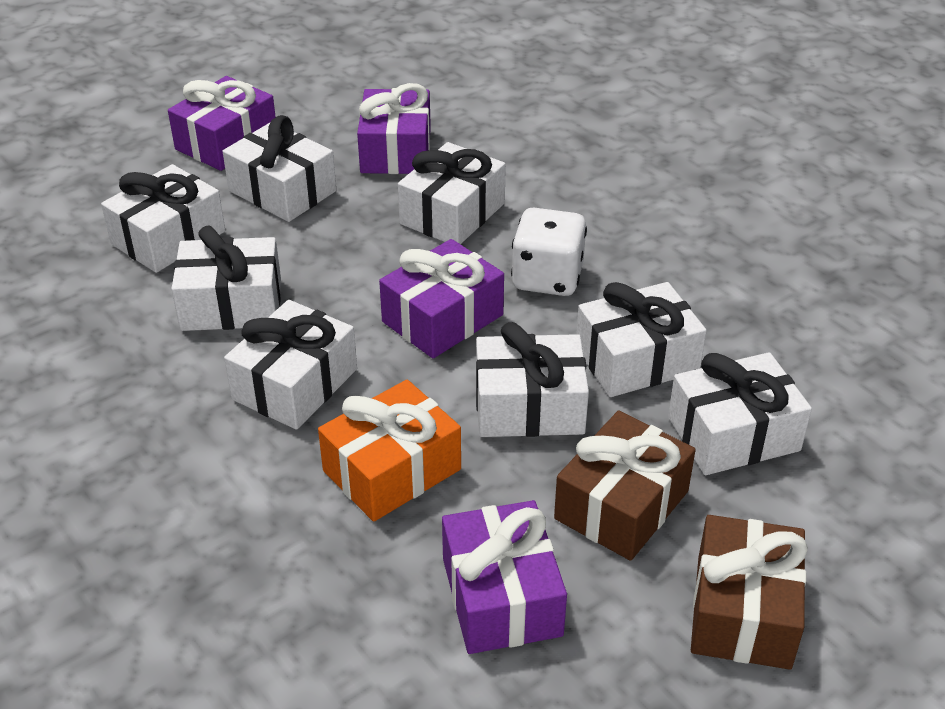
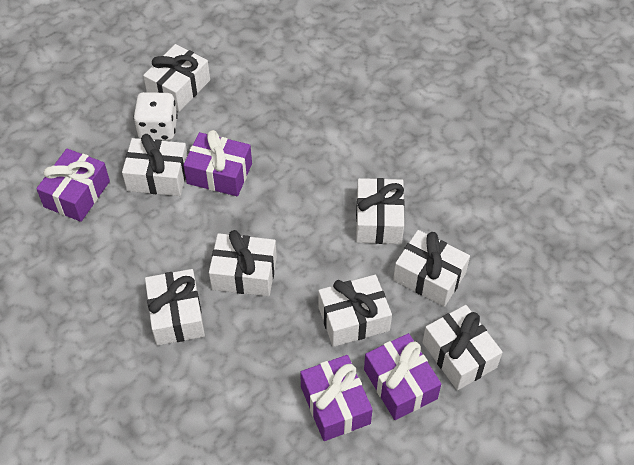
brown gift: 2 -> 0
orange gift: 1 -> 0

